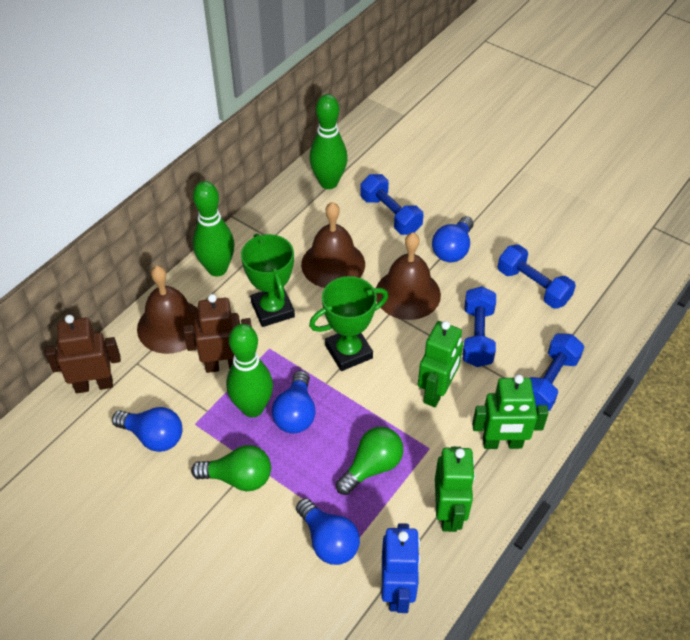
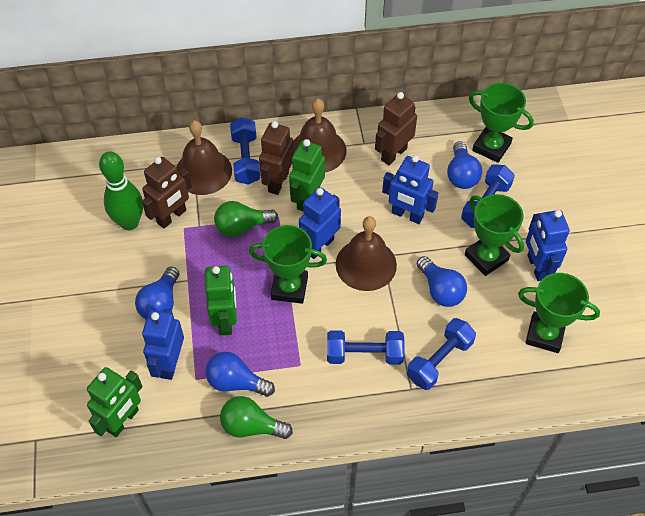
blue robot: 1 -> 4
brown robot: 2 -> 3
green bowling pin: 3 -> 1
green trophy: 2 -> 4

